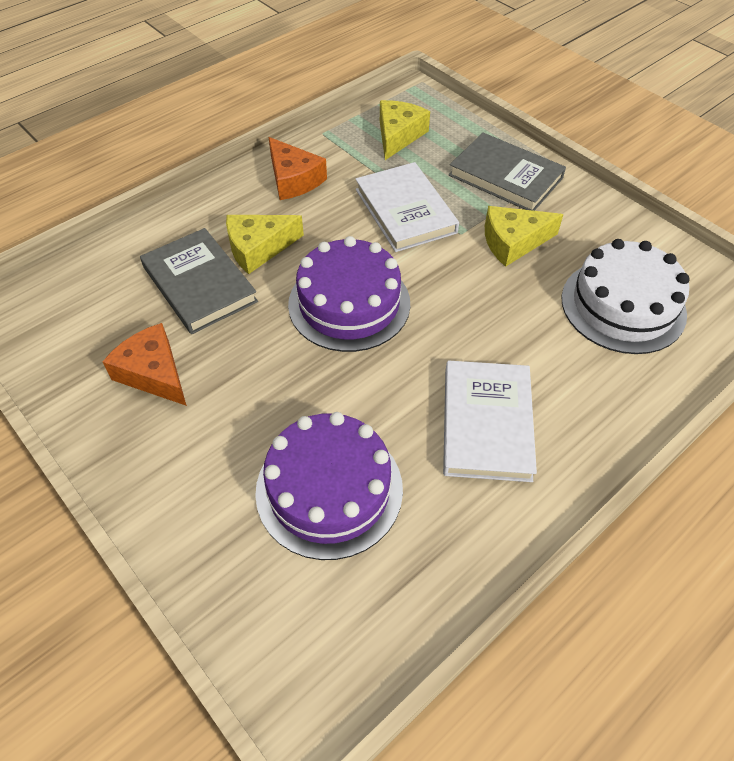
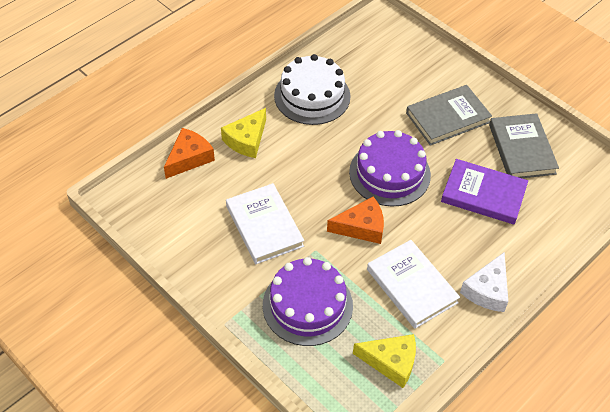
purple book: 0 -> 1
white cheese: 0 -> 1
yellow cheese: 3 -> 2

